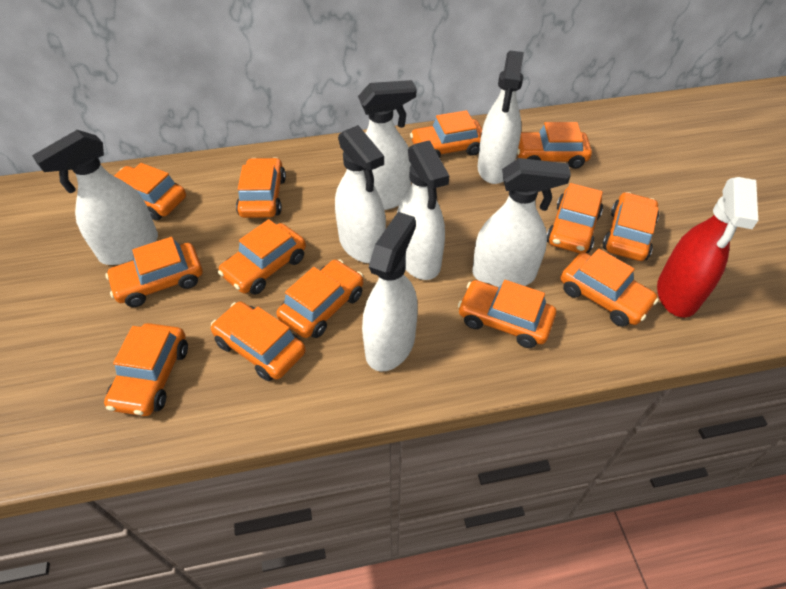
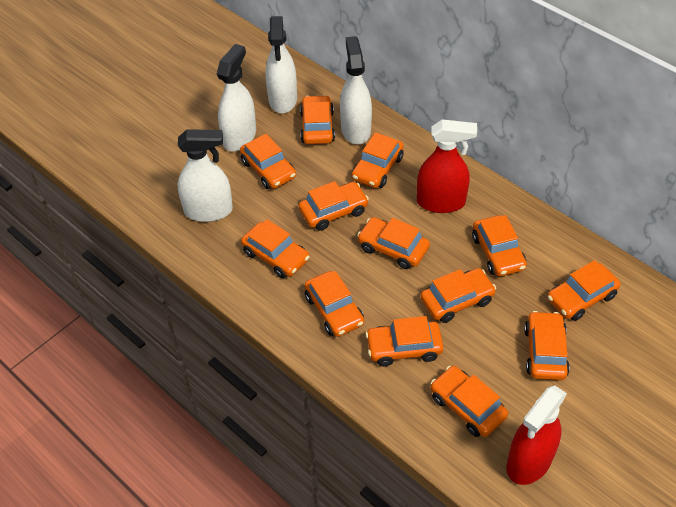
red spray bottle: 1 -> 2
white spray bottle: 7 -> 4

